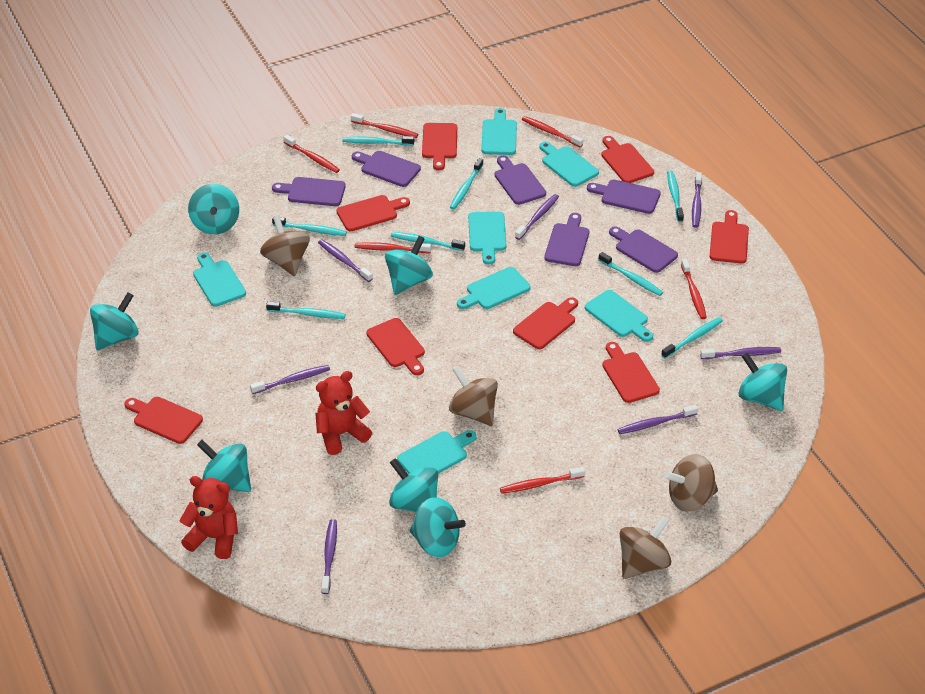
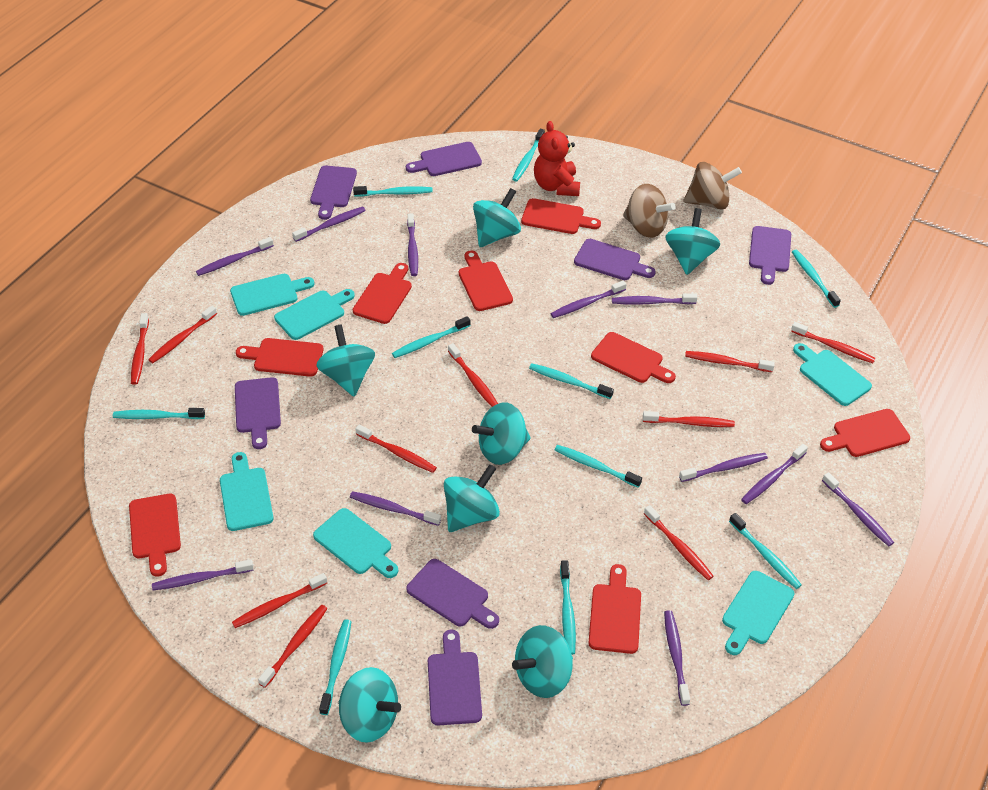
brown spinning top: 4 -> 2
purple cutting board: 6 -> 7
purple toothbrush: 7 -> 11
red teddy bear: 2 -> 1
red toothbrush: 6 -> 10
turquoise cutting board: 7 -> 6
turquoise toothbrush: 8 -> 10

